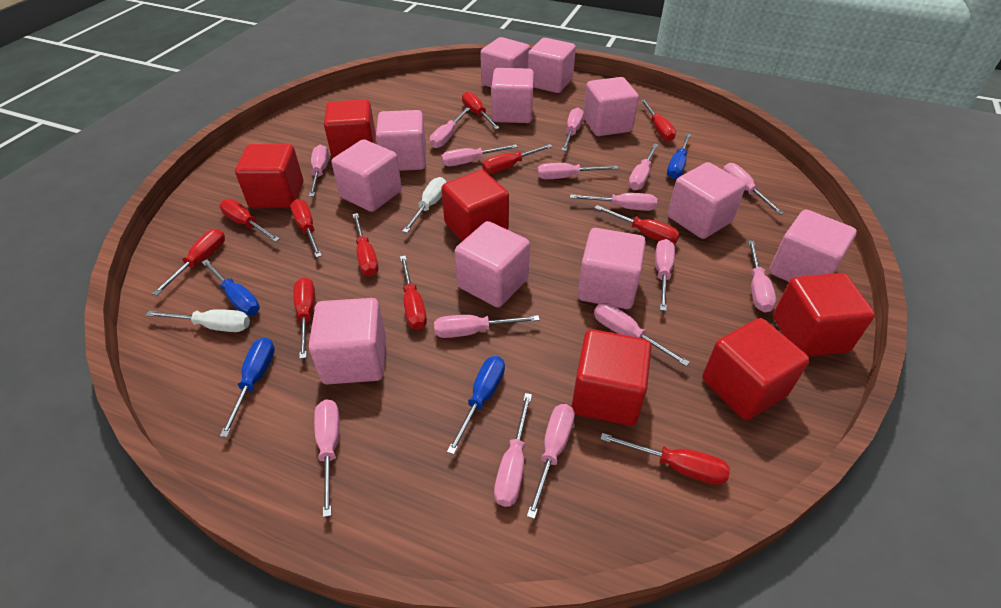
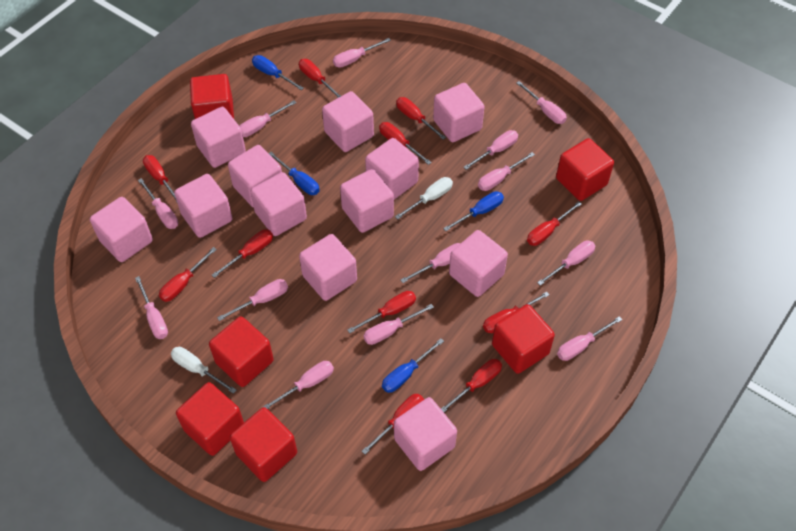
pink cube: 11 -> 12
pink screwdriver: 15 -> 13

